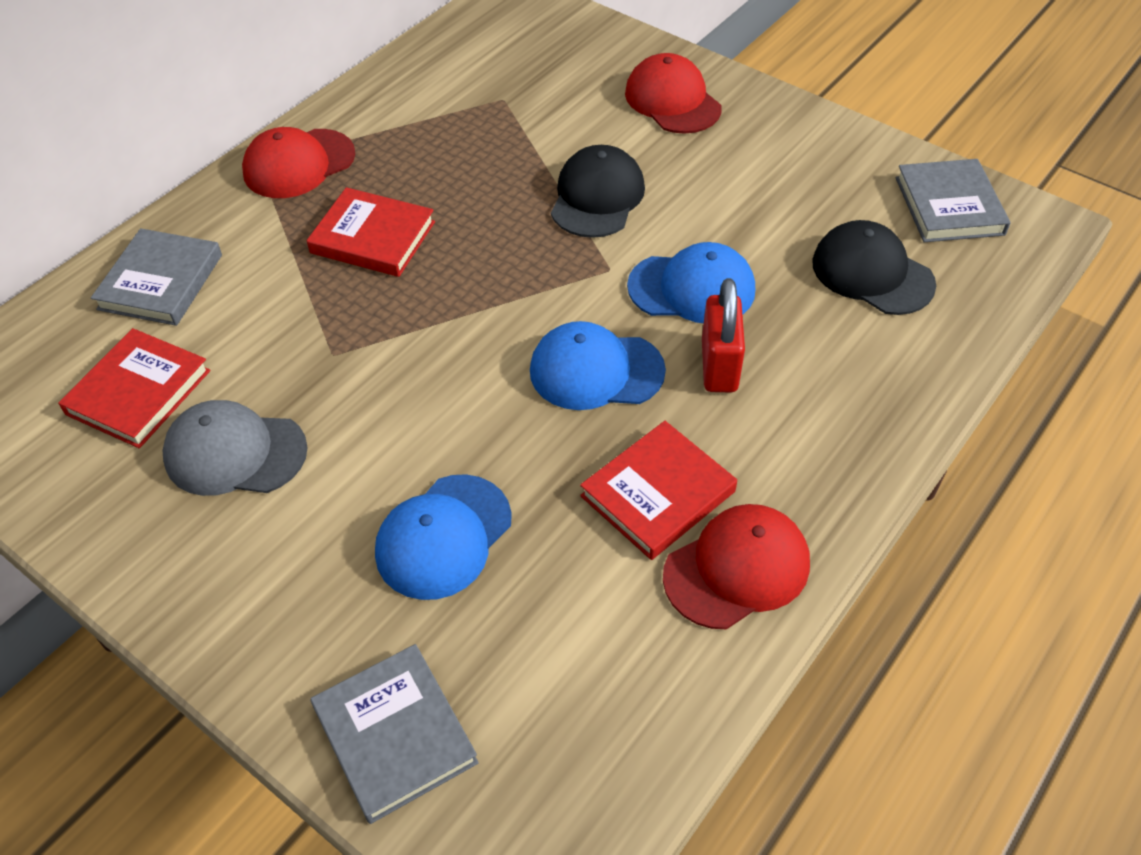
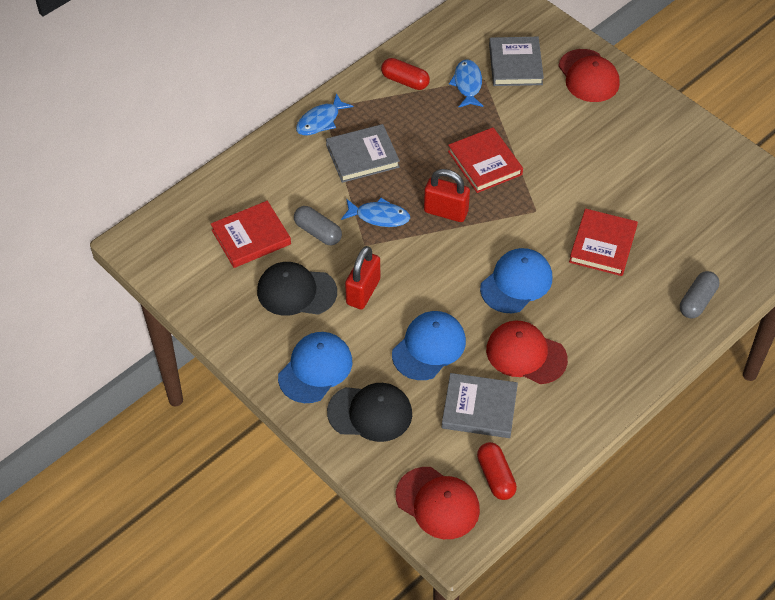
blue fish: 0 -> 3
grey cap: 1 -> 0
grey capsule: 0 -> 2
red capsule: 0 -> 2
red padlock: 1 -> 2

